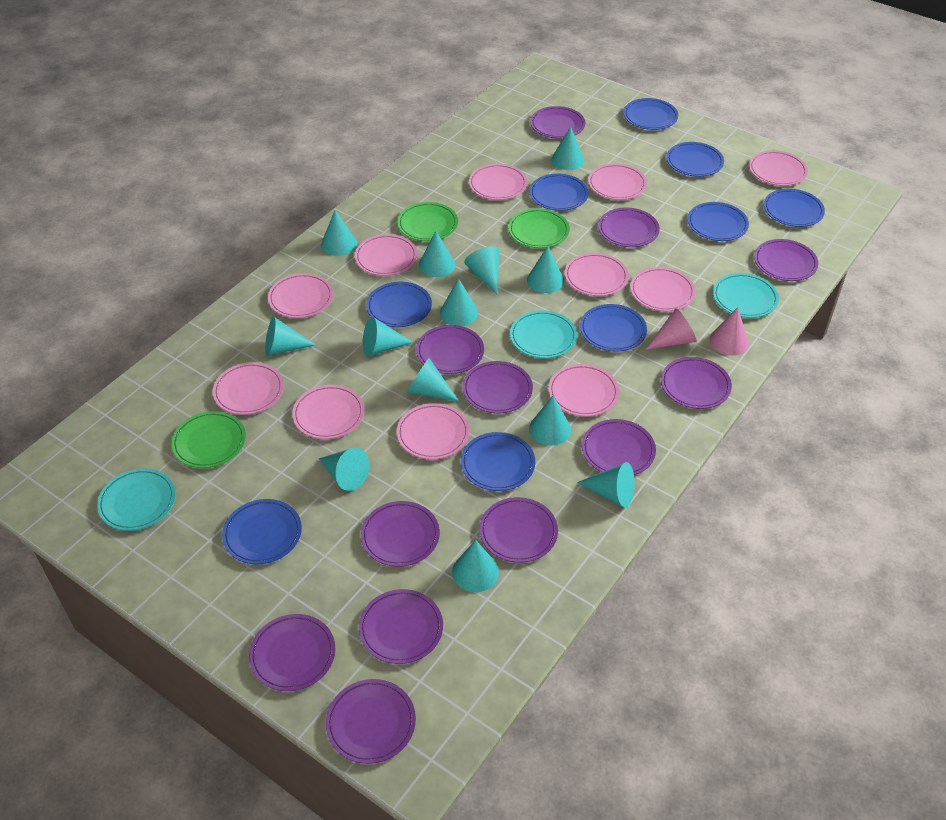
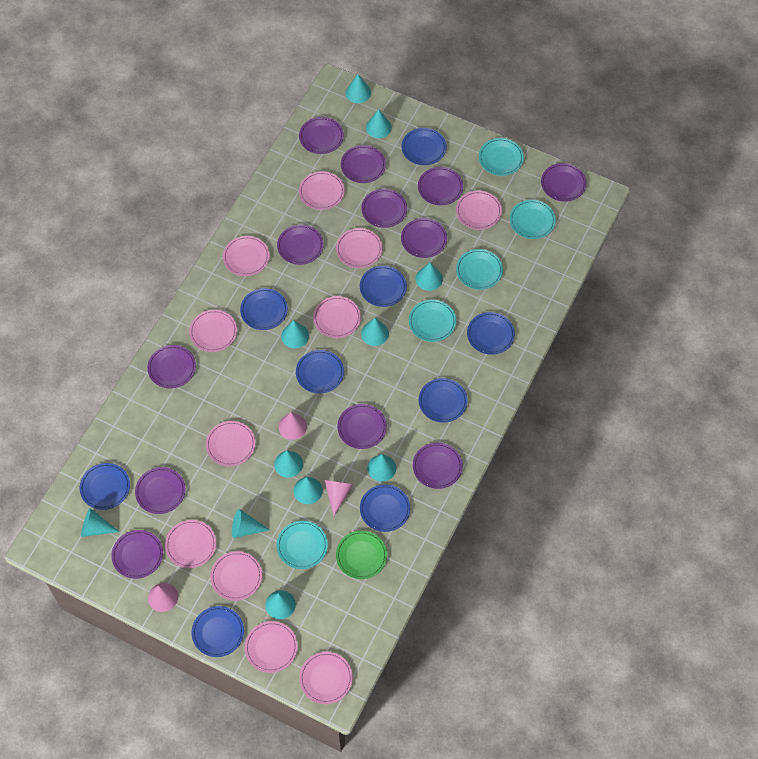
green plate: 3 -> 1
pink cone: 2 -> 3
turquoise cone: 13 -> 11
turquoise plate: 3 -> 5

